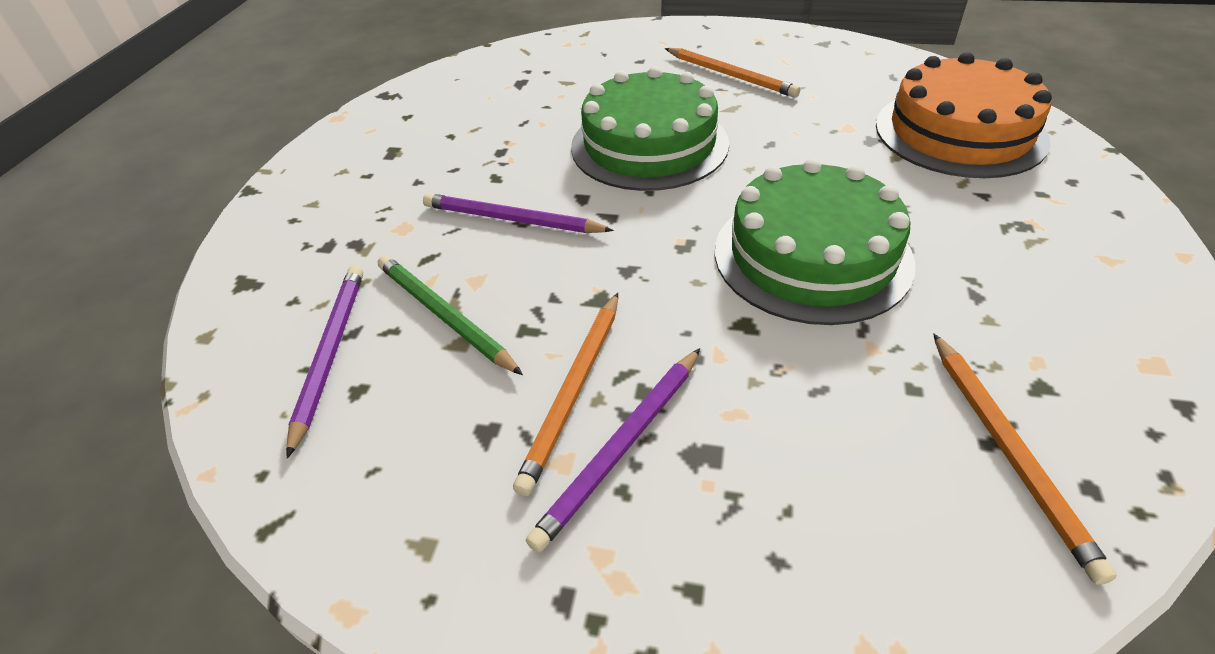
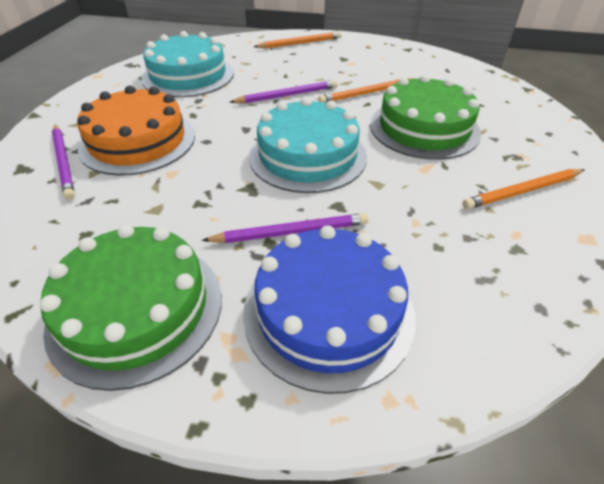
blue cake: 0 -> 1
green pencil: 1 -> 0
turquoise cake: 0 -> 2

